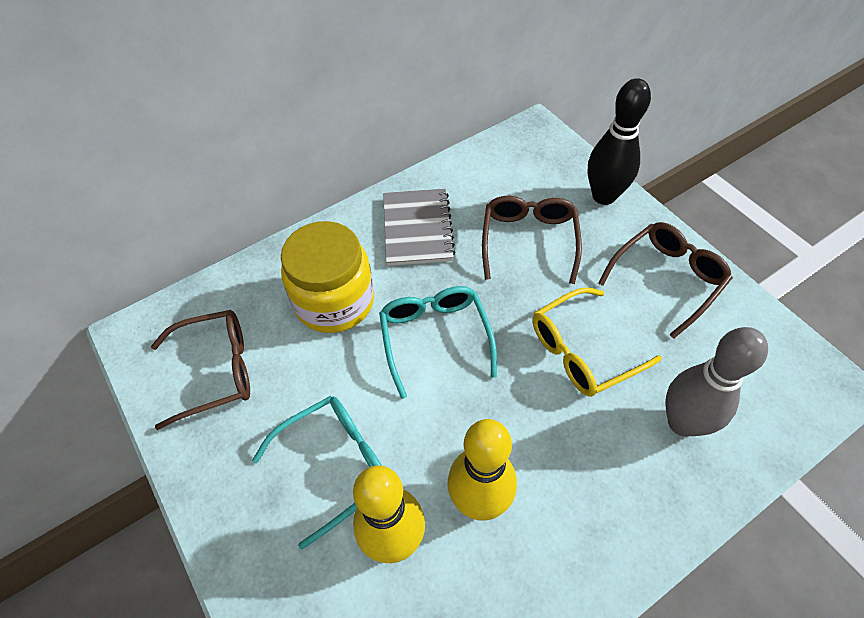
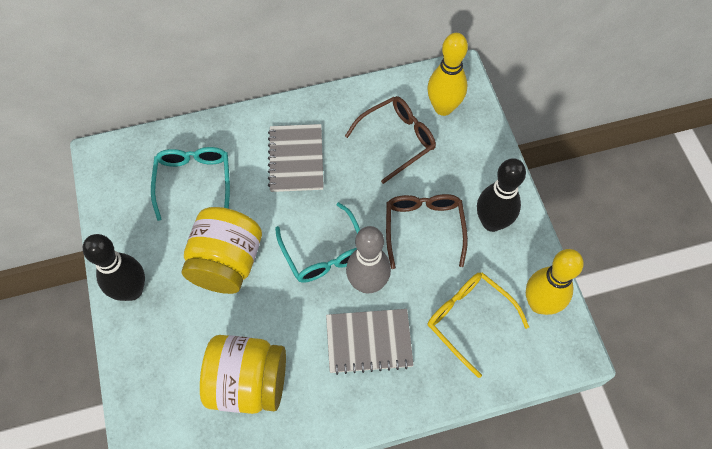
black bowling pin: 1 -> 2
brown glasses: 3 -> 2
grey notebook: 1 -> 2
yellow jar: 1 -> 2

